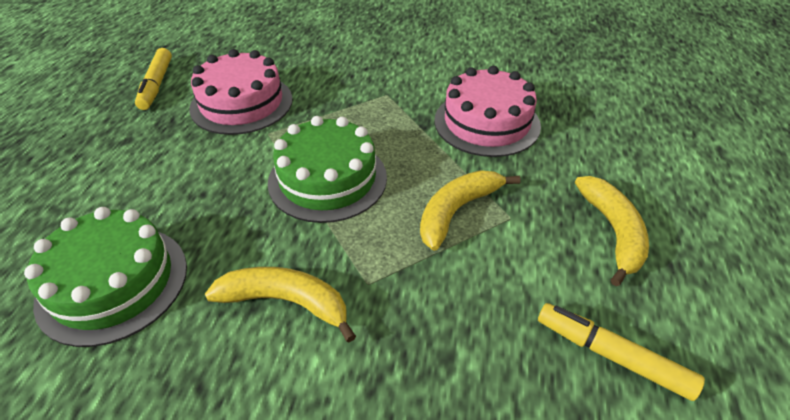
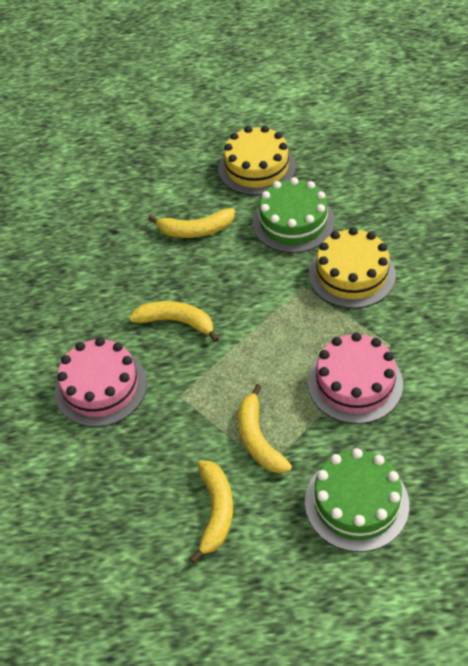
yellow banana: 3 -> 4
yellow cake: 0 -> 2
yellow marker: 2 -> 0

